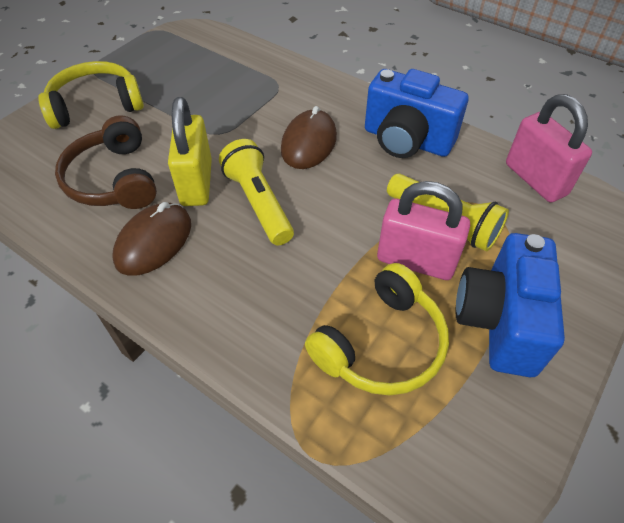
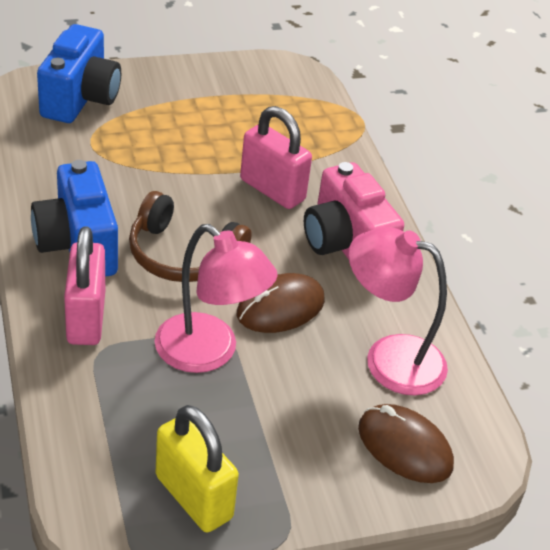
pink camera: 0 -> 1
pink lamp: 0 -> 2
yellow flashlight: 2 -> 0
yellow headphones: 2 -> 0

